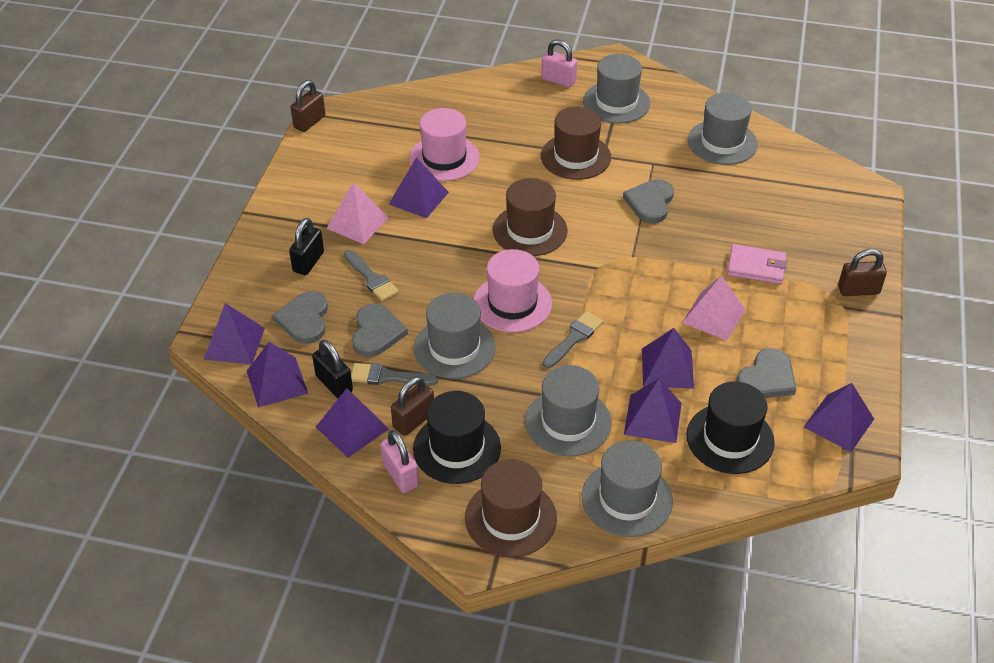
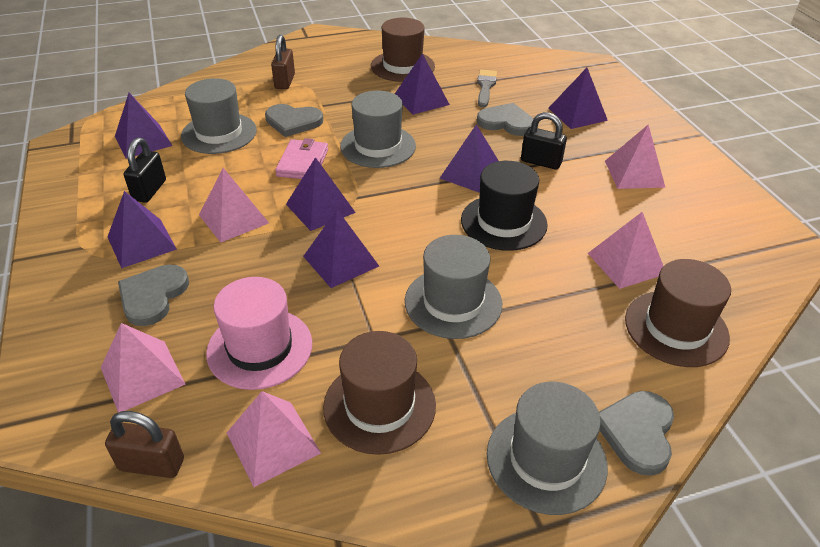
black hat: 2 -> 1
brown padlock: 3 -> 2
grey brush: 3 -> 1
grey hat: 5 -> 4
pink hat: 2 -> 1
pink padlock: 2 -> 0
pink pyramid: 2 -> 5

